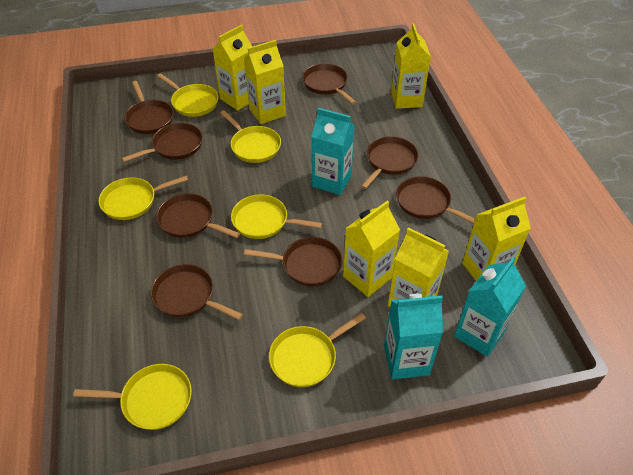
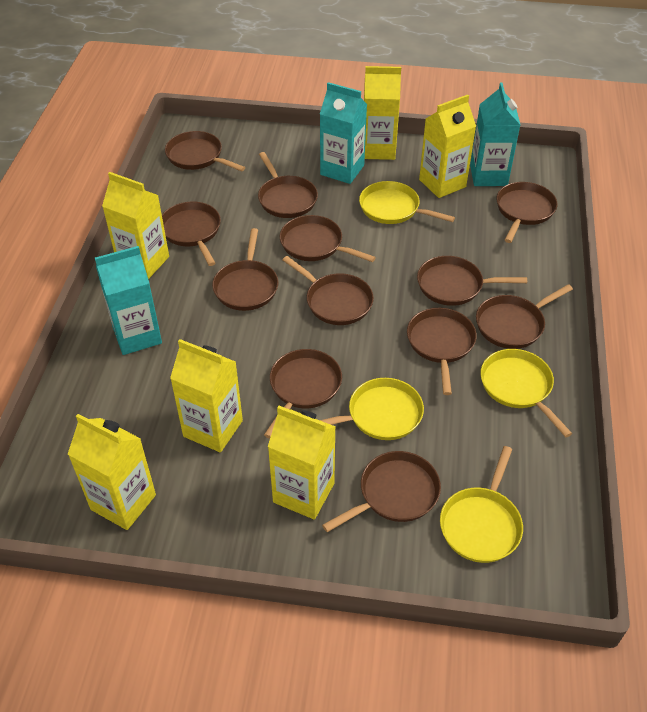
brown pan: 8 -> 12
yellow pan: 6 -> 4

